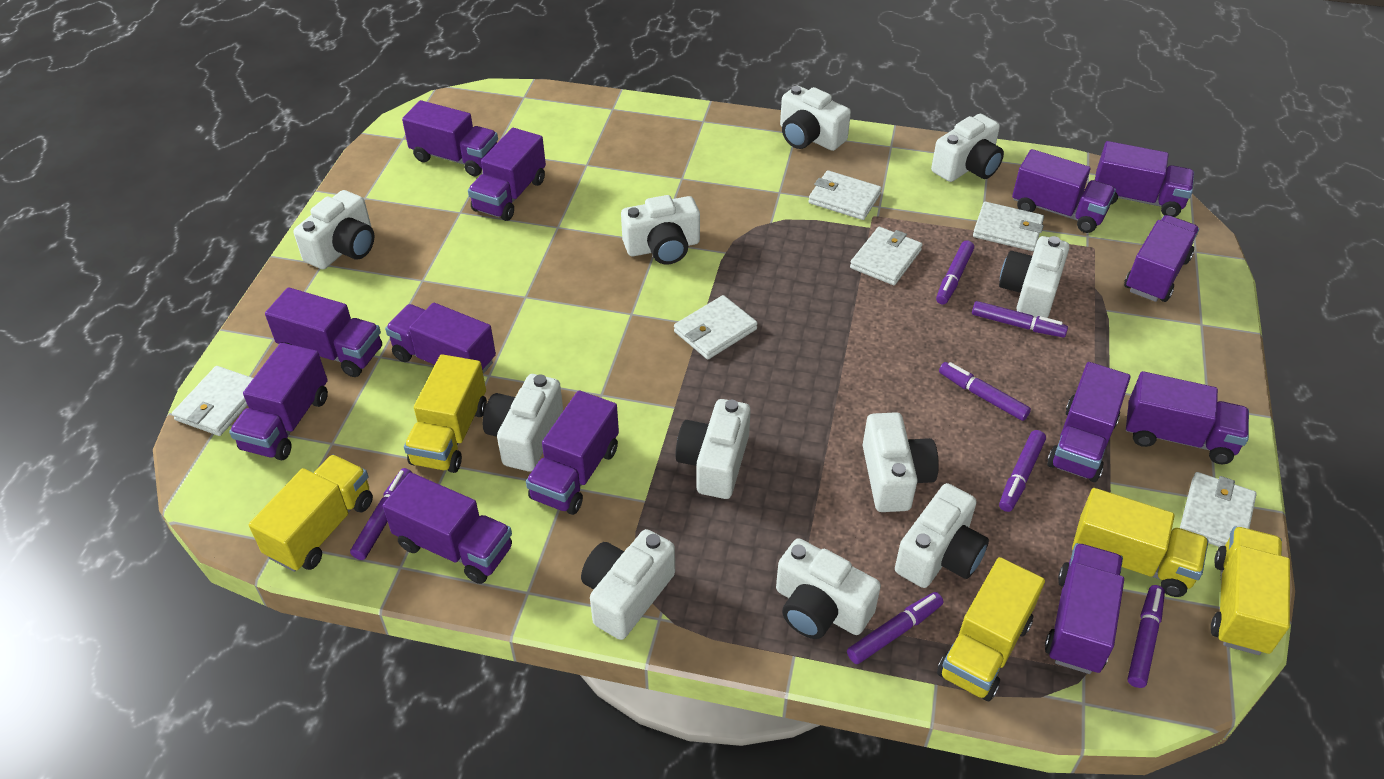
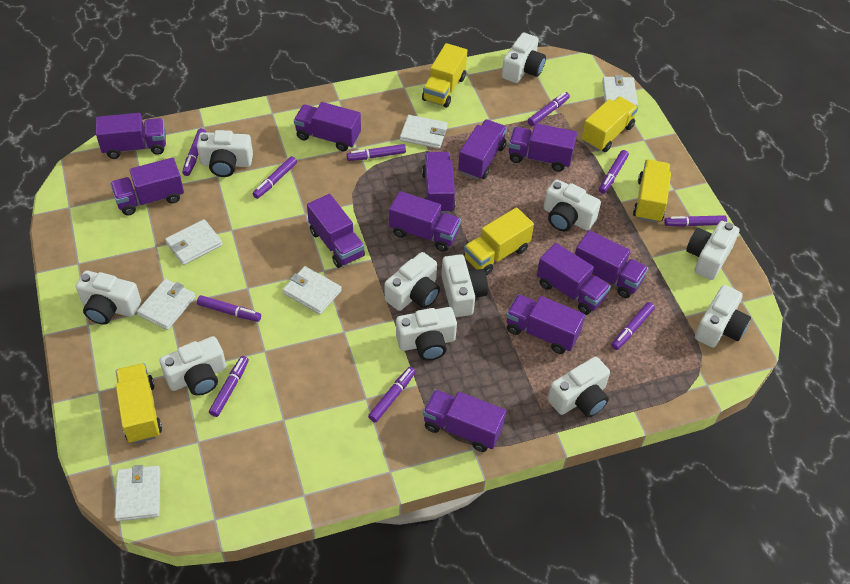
purple marker: 7 -> 10
purple truck: 13 -> 12

